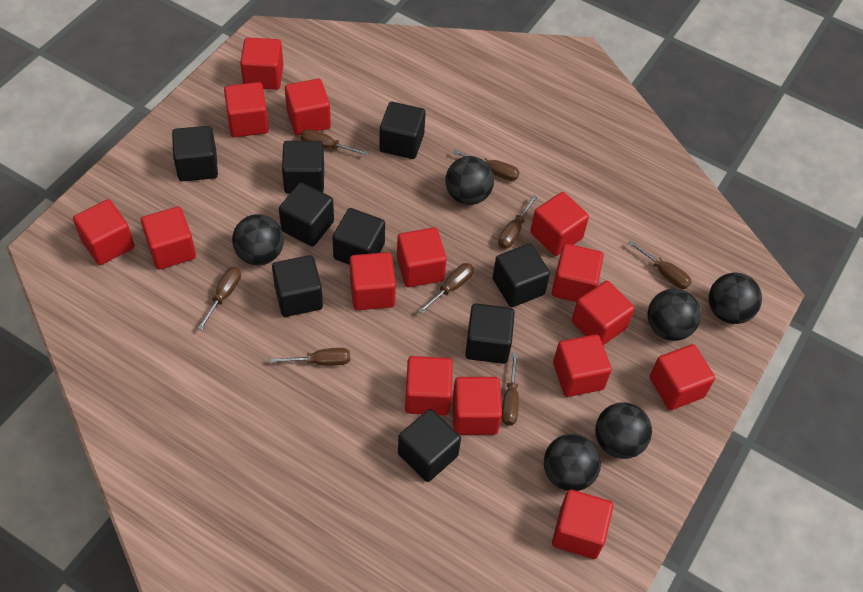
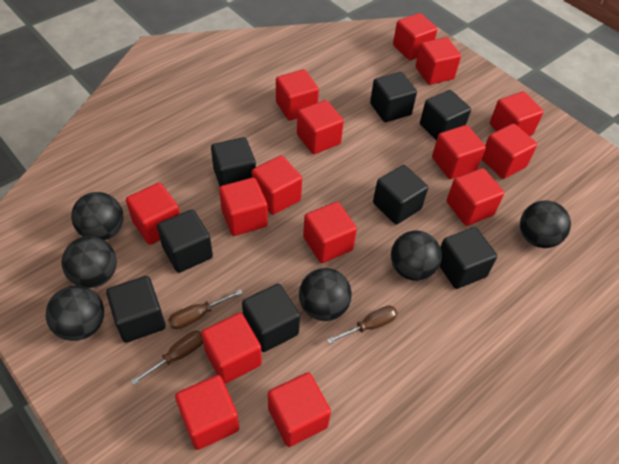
black cube: 9 -> 8
brown screwdriver: 8 -> 3

